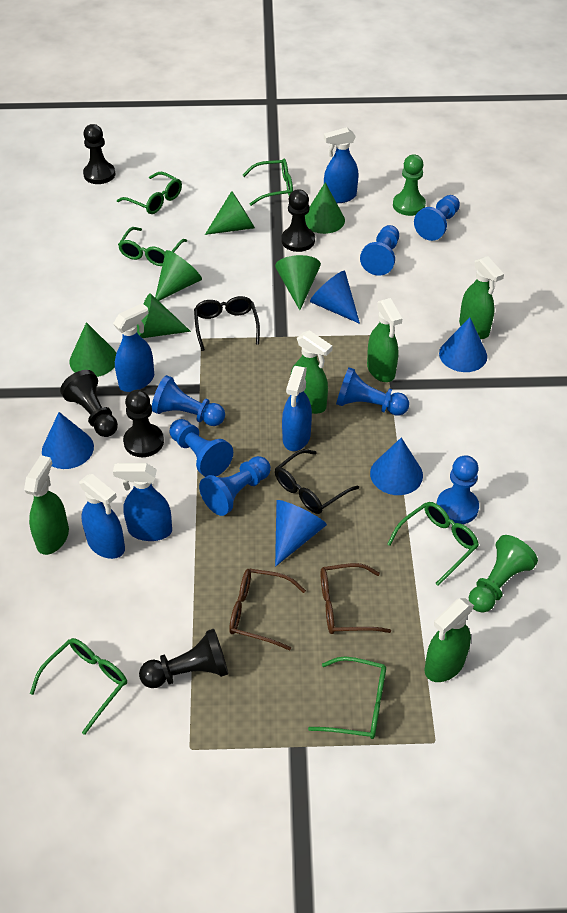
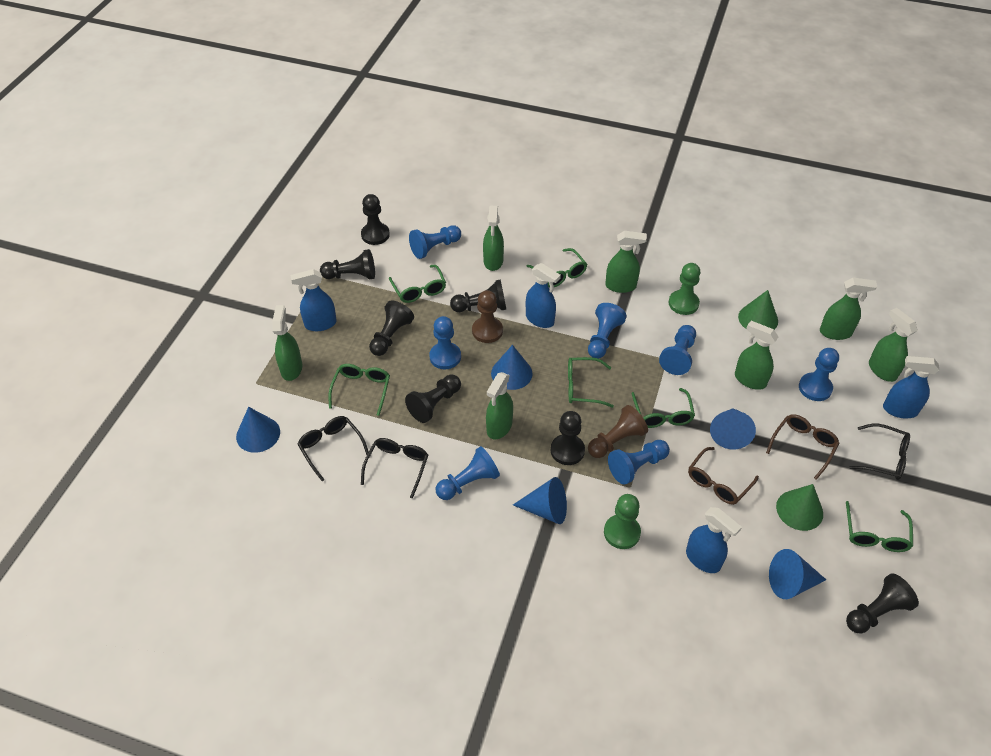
black glasses: 2 -> 3
black pawn: 5 -> 7
blue spray bottle: 5 -> 4
brown pawn: 0 -> 2
green cone: 6 -> 2
green spray bottle: 5 -> 7

